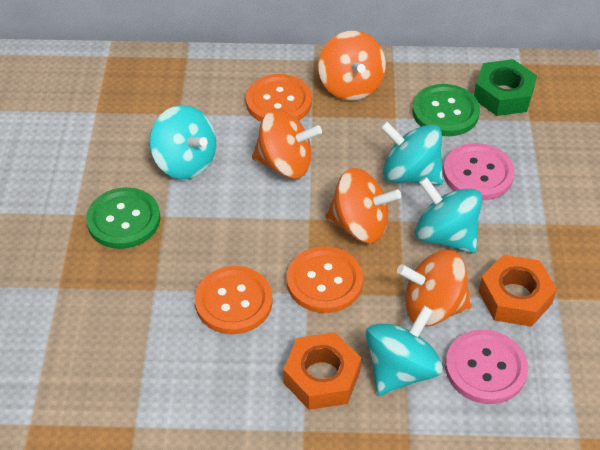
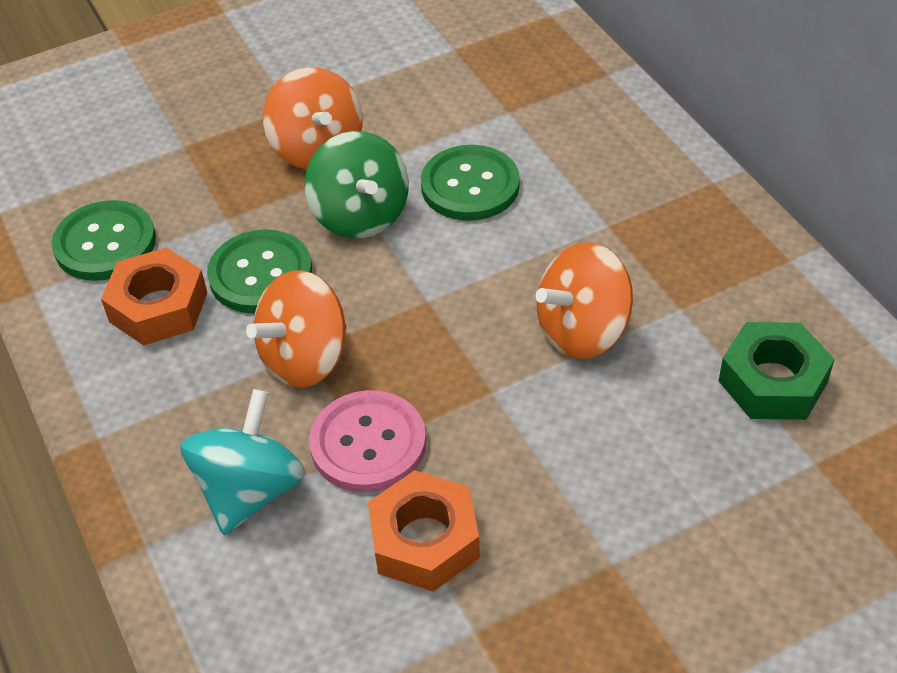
green button: 2 -> 3
green spinning top: 0 -> 1
orange button: 3 -> 0
orange spinning top: 4 -> 3
pink button: 2 -> 1
turquoise spinning top: 4 -> 1

